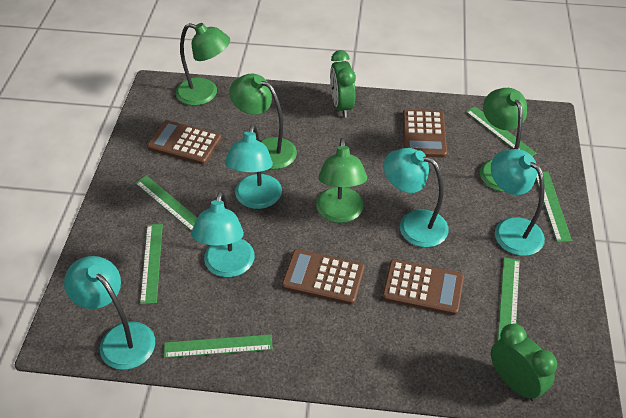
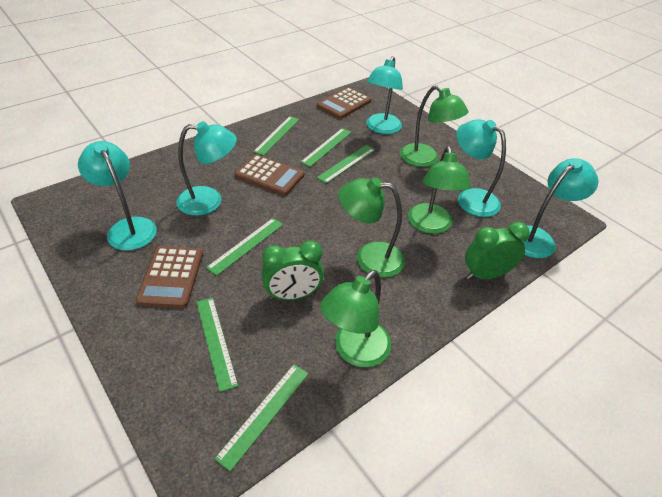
brown calculator: 4 -> 3

